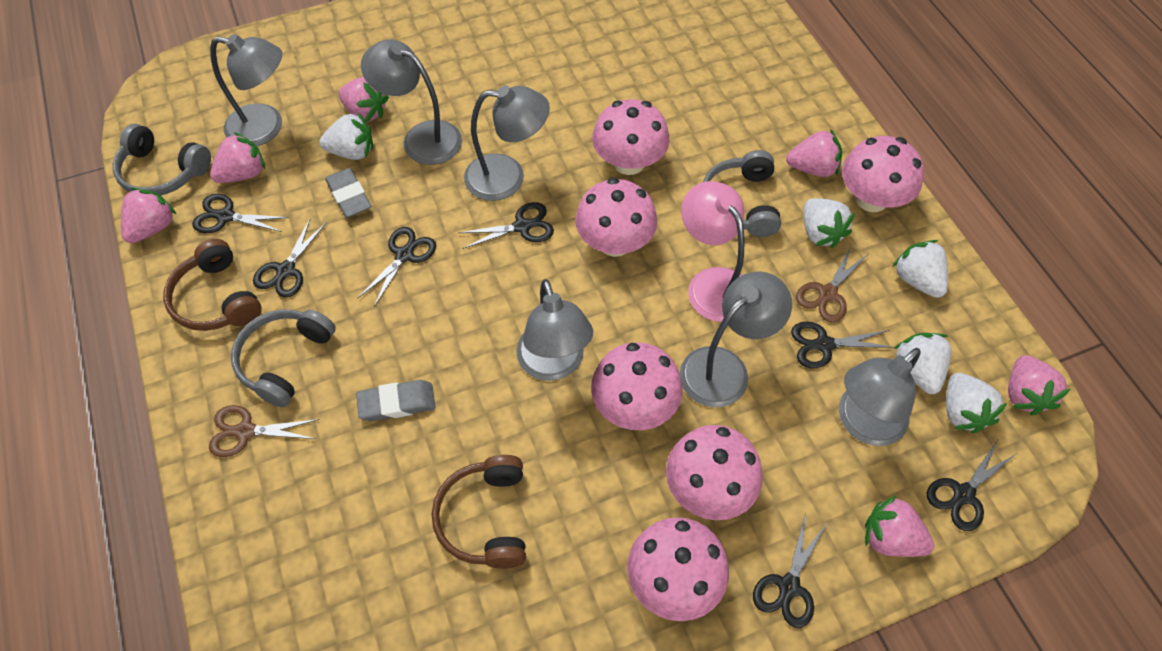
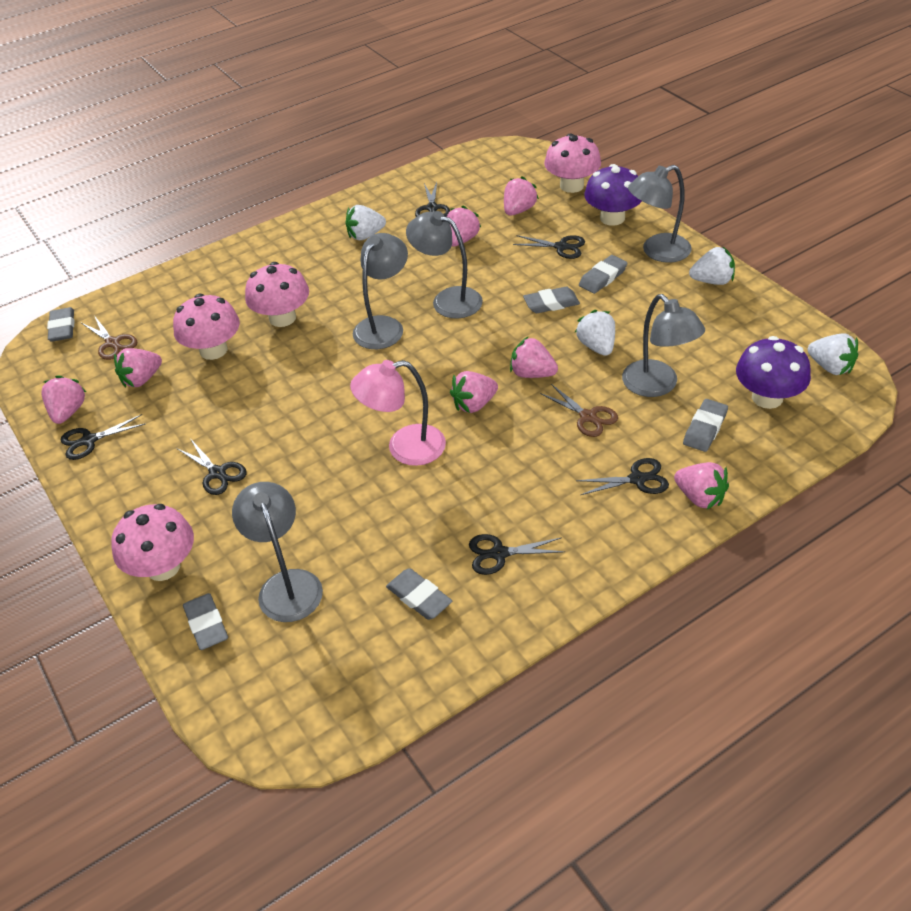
black scissors: 7 -> 6
brown headphones: 2 -> 0
grey eraser: 2 -> 6
grey headphones: 3 -> 0
grey lamp: 6 -> 5
pink mushroom: 6 -> 4
pink strawberry: 6 -> 7
purple mushroom: 0 -> 2
white strawberry: 5 -> 4

